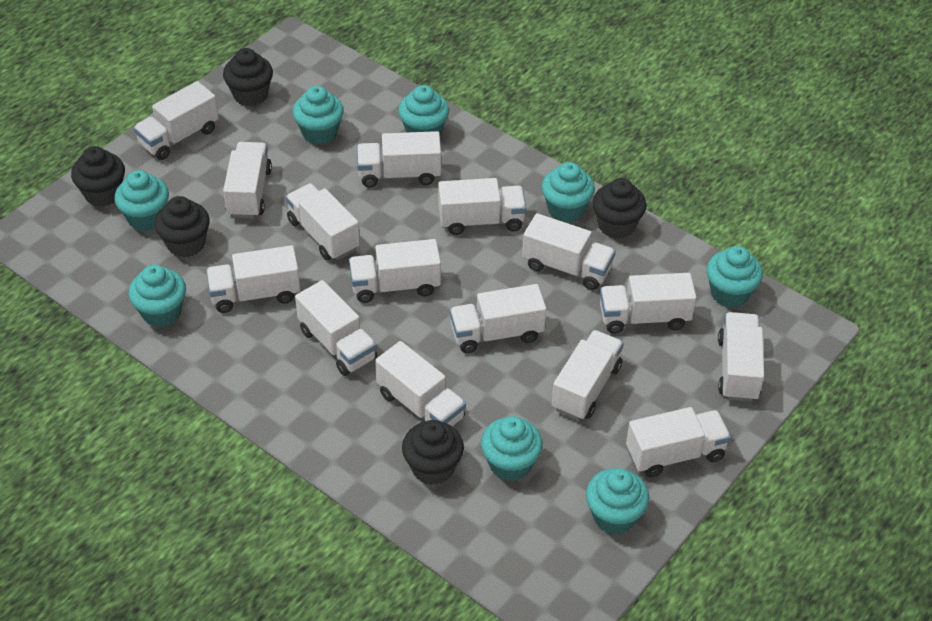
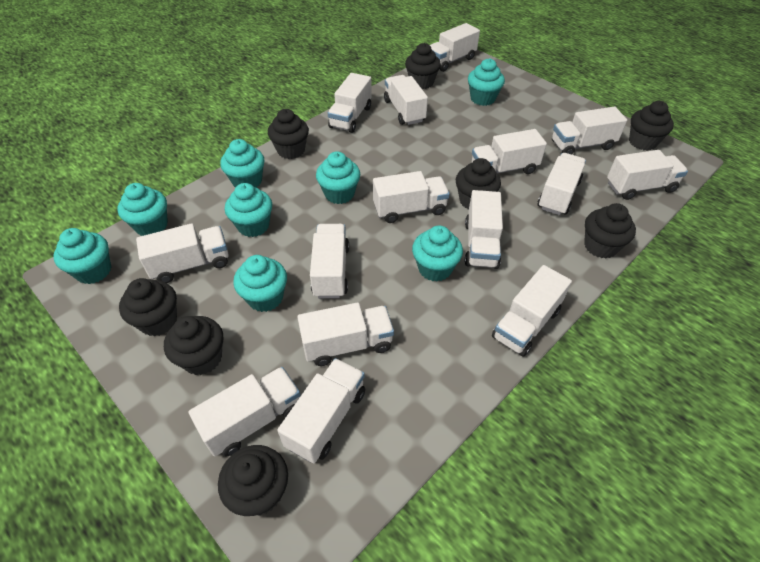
black cupcake: 5 -> 8

